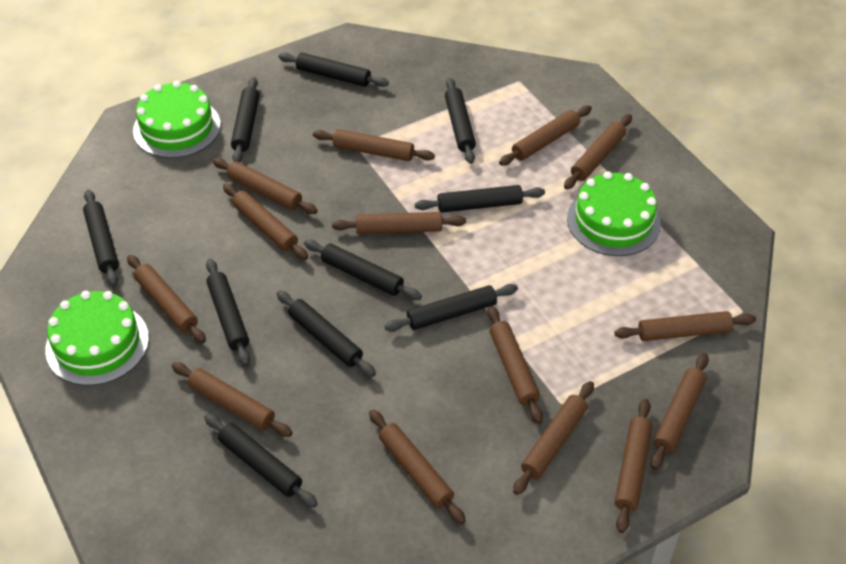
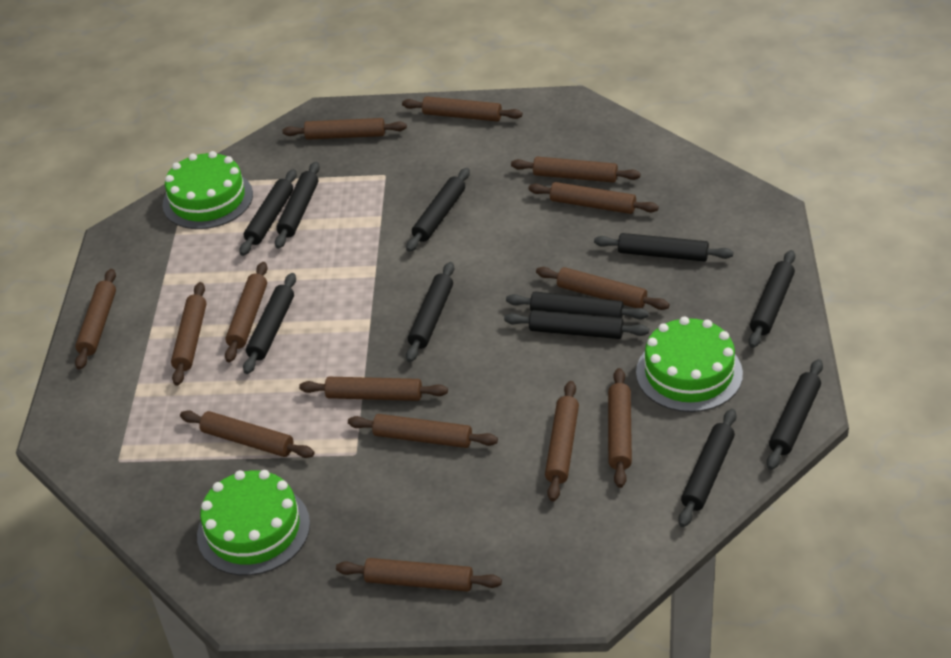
black rolling pin: 10 -> 11

